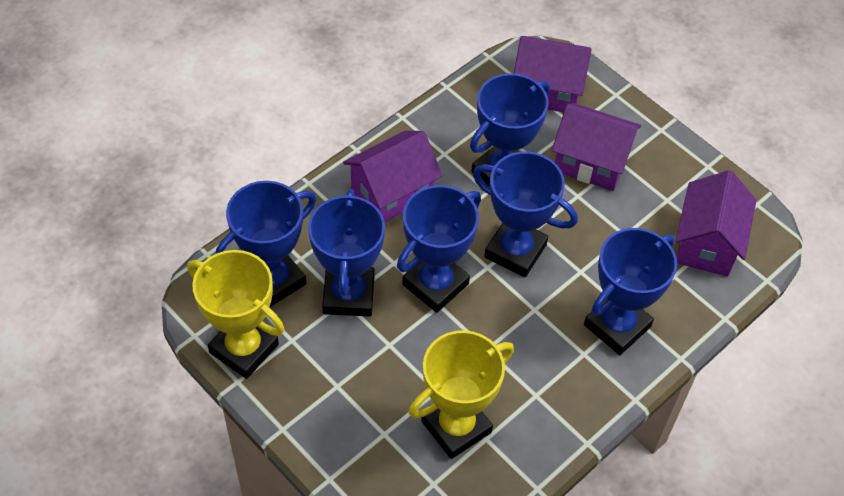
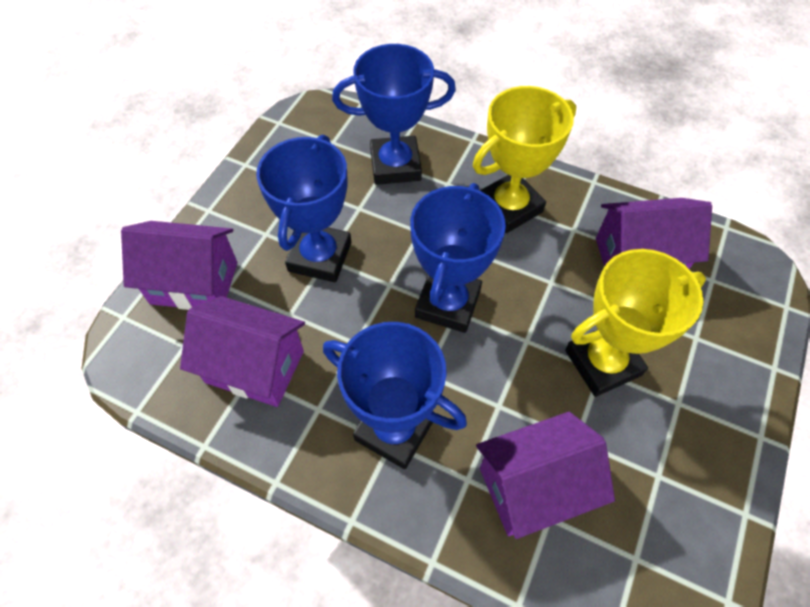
blue trophy: 6 -> 4

